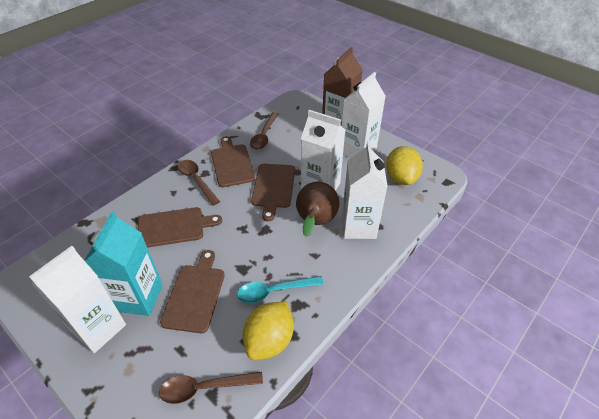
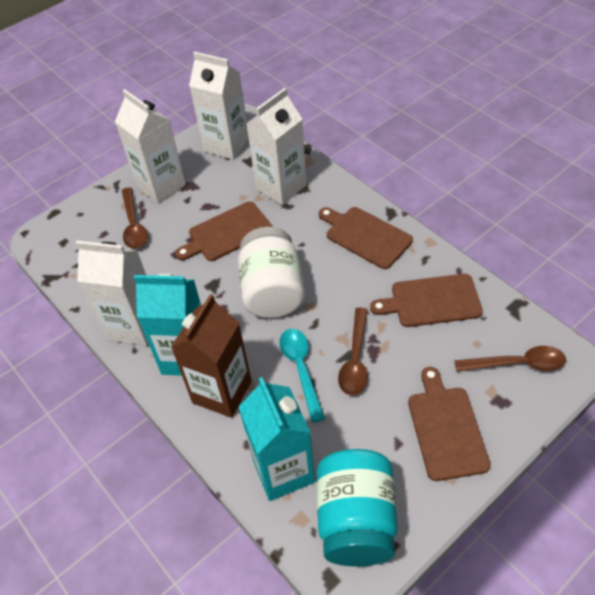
brown pear: 1 -> 0
turquoise carton: 1 -> 2
turquoise jar: 0 -> 1
white jar: 0 -> 1
yellow lemon: 2 -> 0

